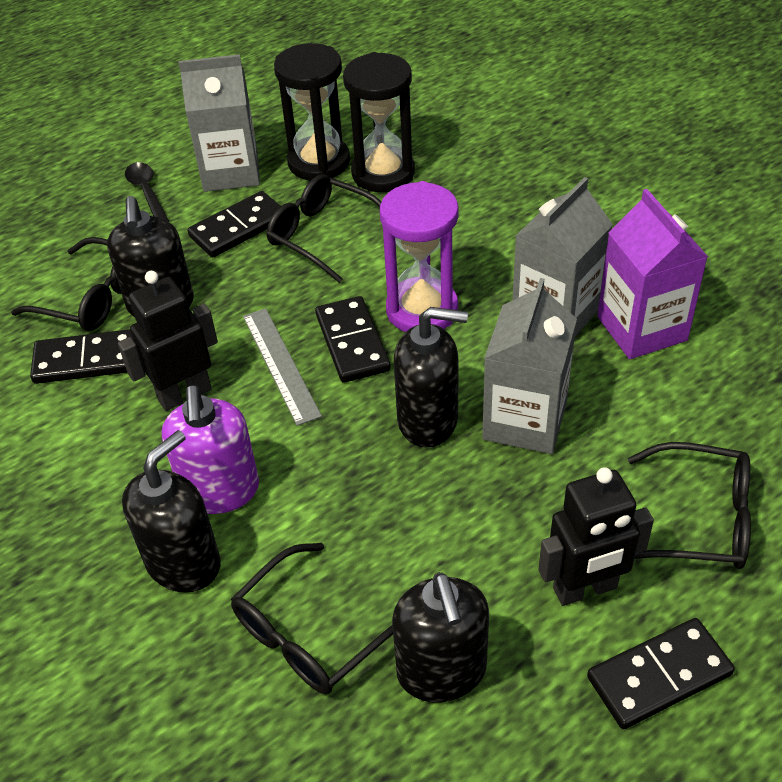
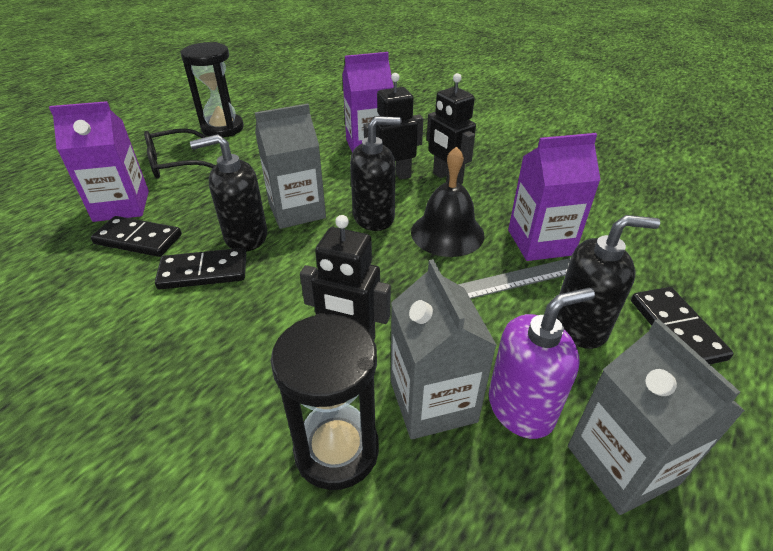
black bell: 0 -> 1
black domino: 4 -> 3
black glasses: 4 -> 1
black robot: 2 -> 3
black soap dispenser: 4 -> 3
black spoon: 1 -> 0
purple carton: 1 -> 3
purple hourglass: 1 -> 0

